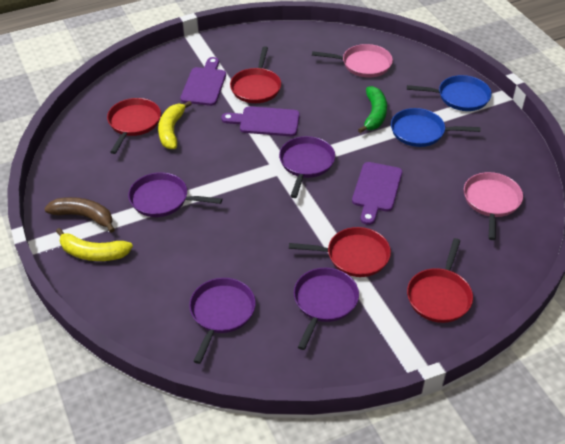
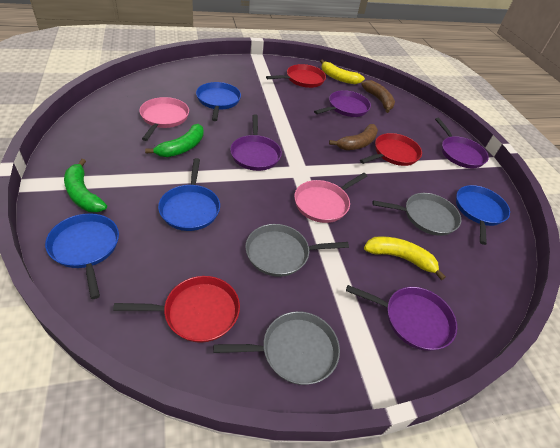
blue pan: 2 -> 4
brown banana: 1 -> 2
green banana: 1 -> 2
grey pan: 0 -> 3
purple cutting board: 3 -> 0
red pan: 4 -> 3

